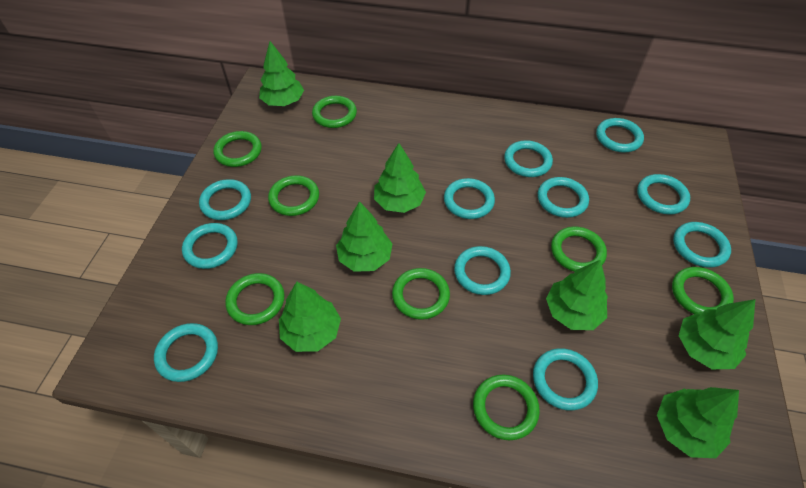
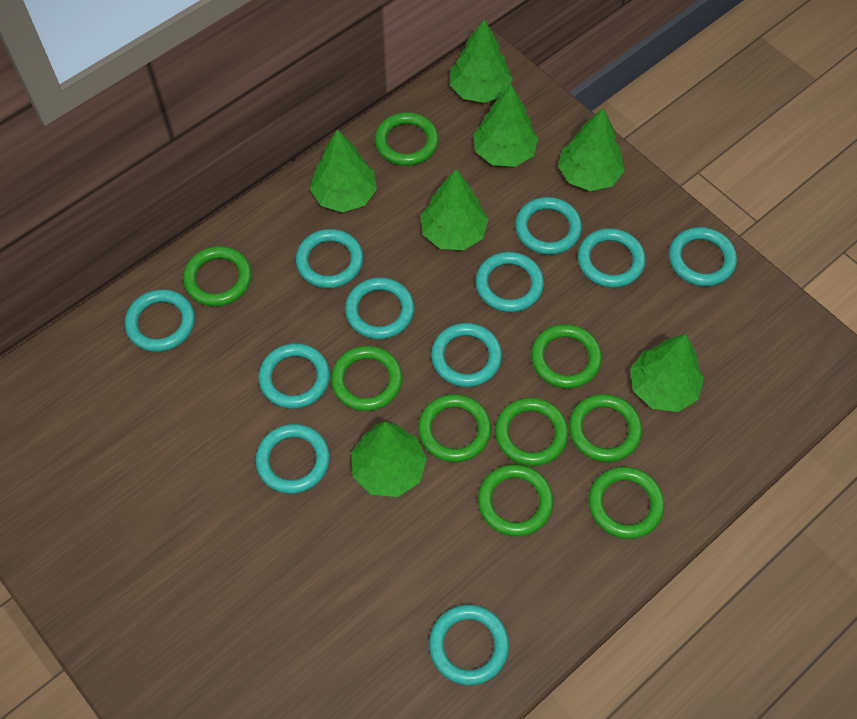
green ring: 8 -> 9

